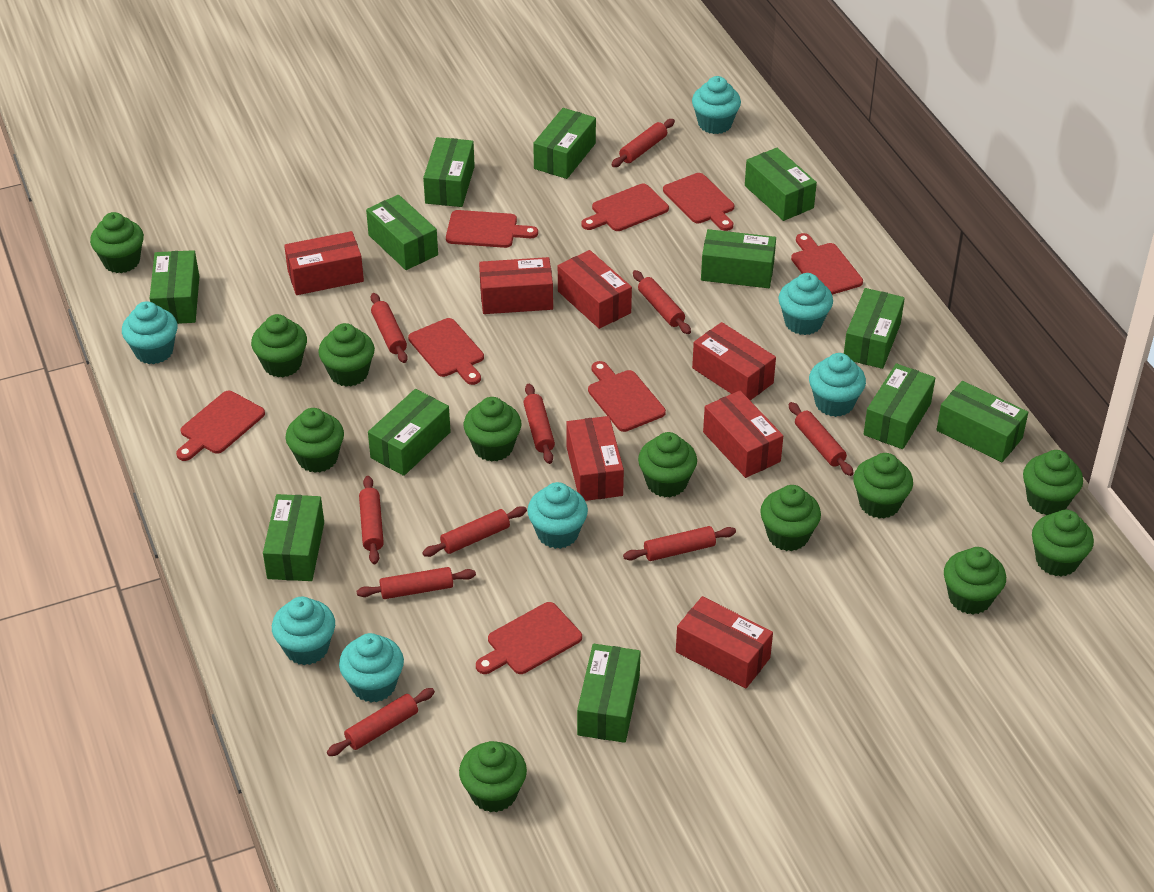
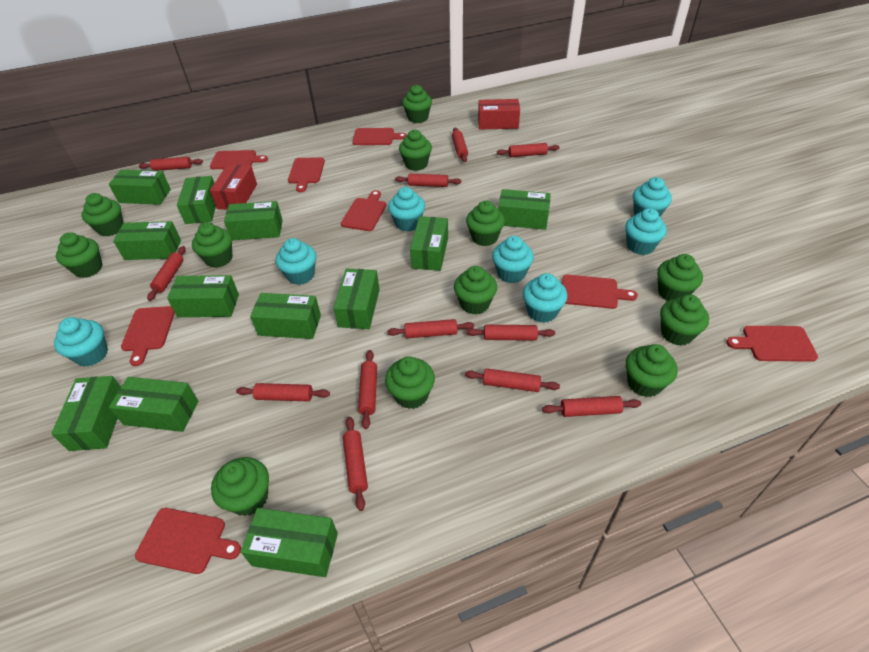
red box: 7 -> 2
red rolling pin: 10 -> 12

